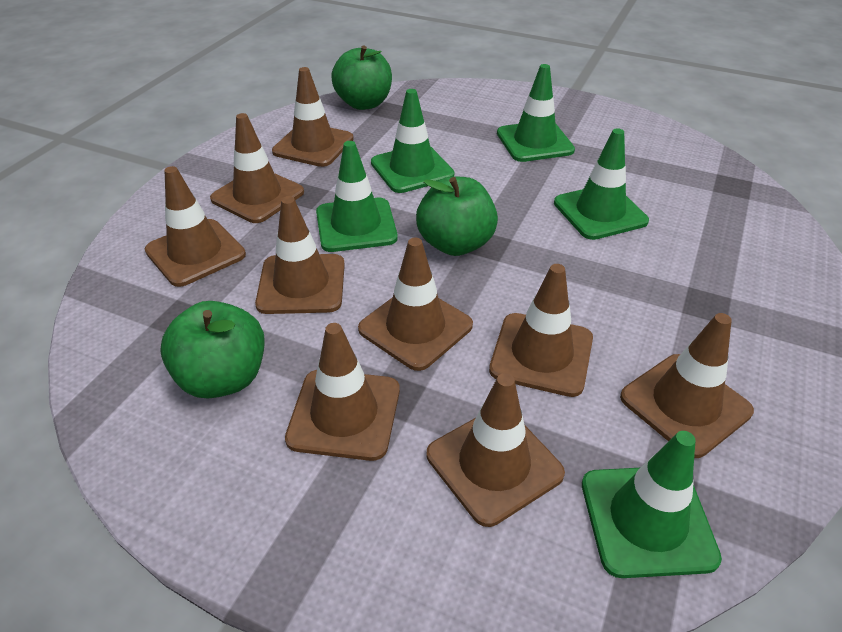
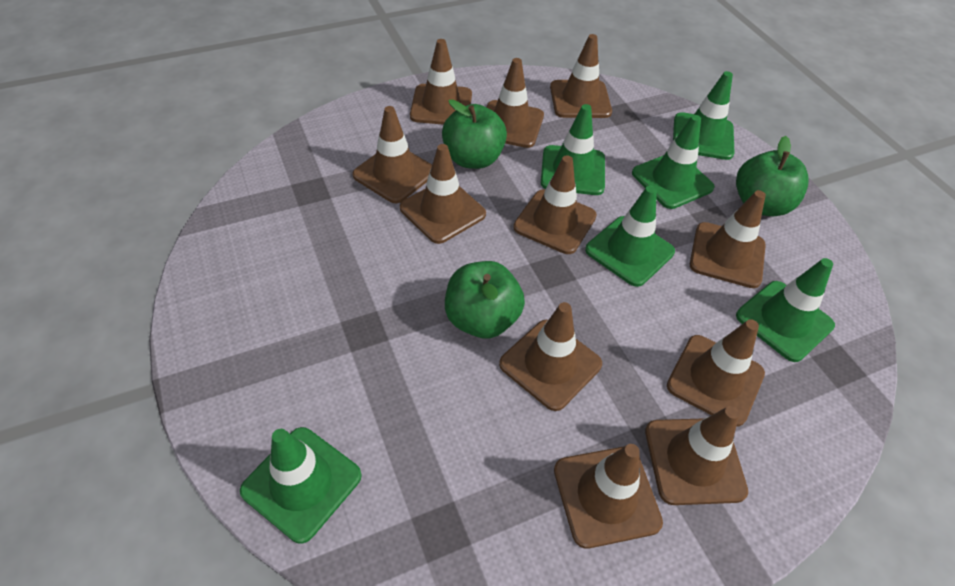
brown traffic cone: 9 -> 11
green traffic cone: 5 -> 6

